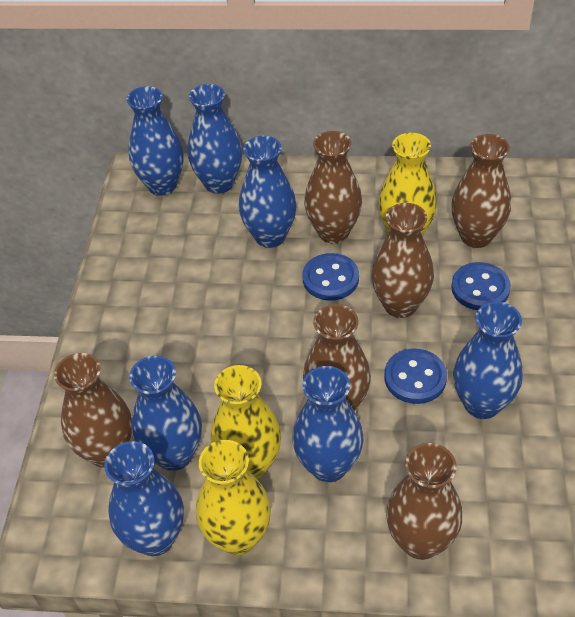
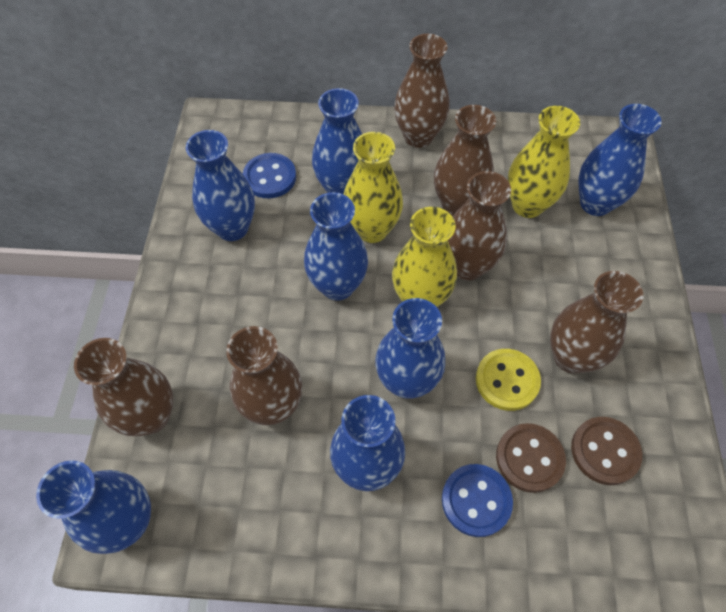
blue button: 3 -> 2
brown button: 0 -> 2
yellow button: 0 -> 1

